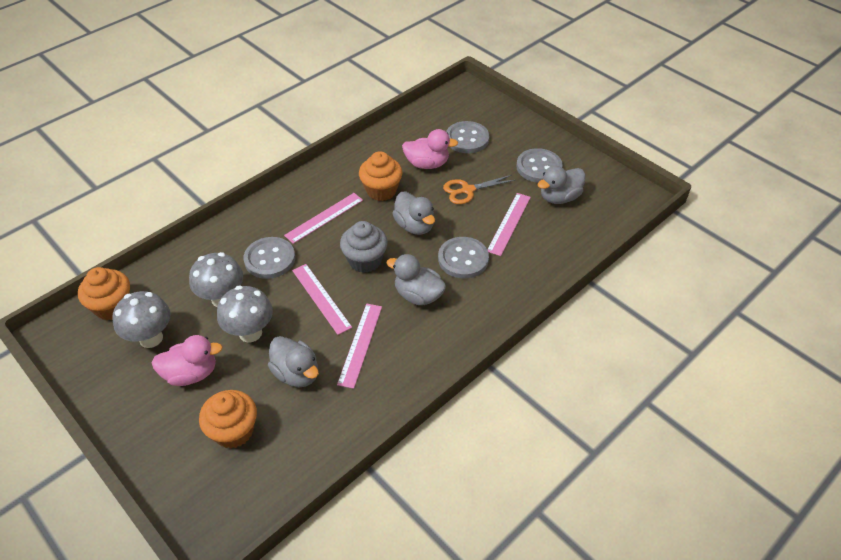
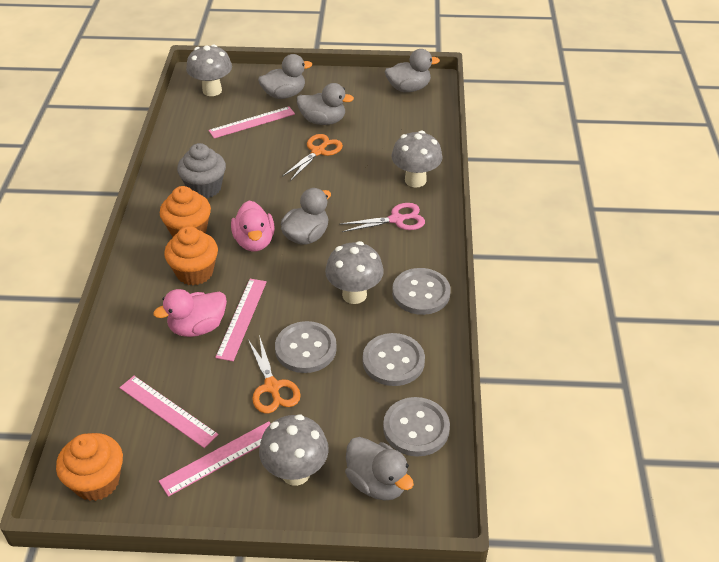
grey duck: 4 -> 5
grey mushroom: 3 -> 4
orange scissors: 1 -> 2
pink scissors: 0 -> 1

